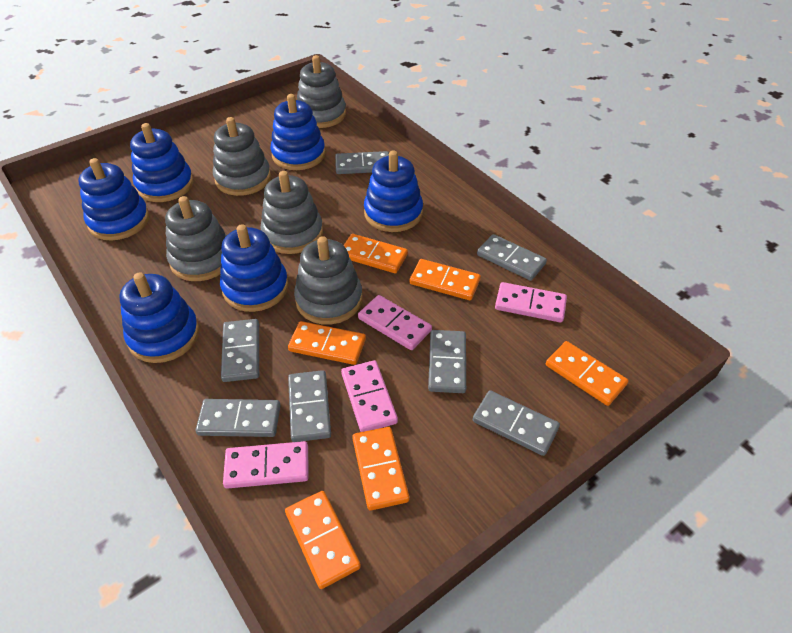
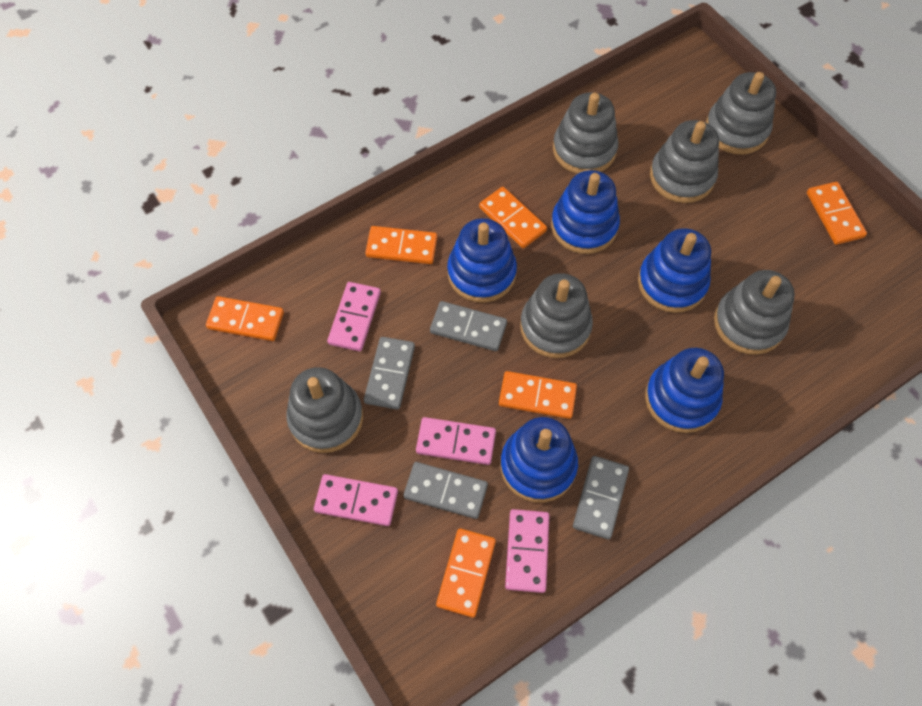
blue stacking toy: 6 -> 5
grey domino: 7 -> 4
grey stacking toy: 5 -> 6

